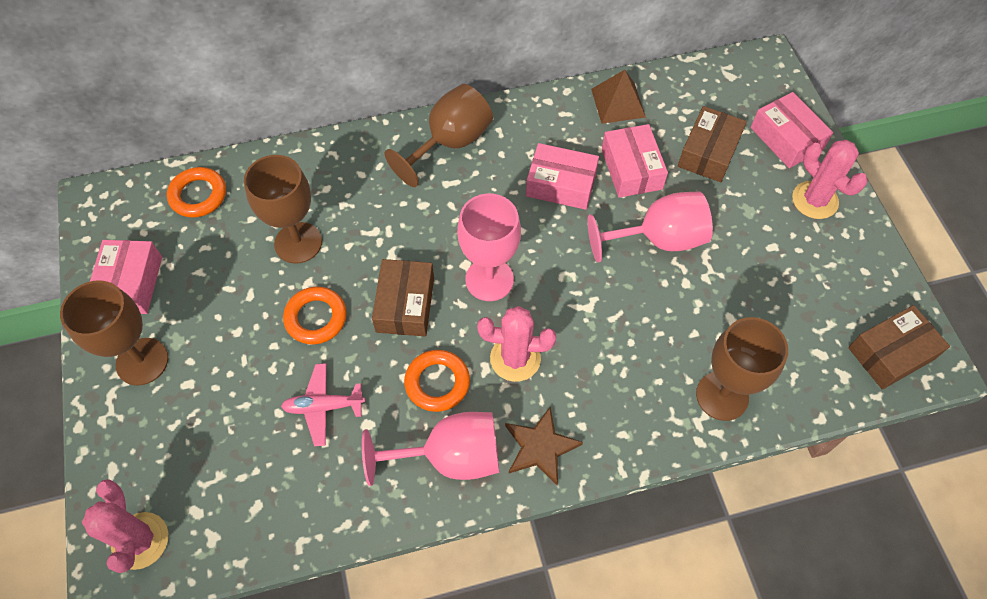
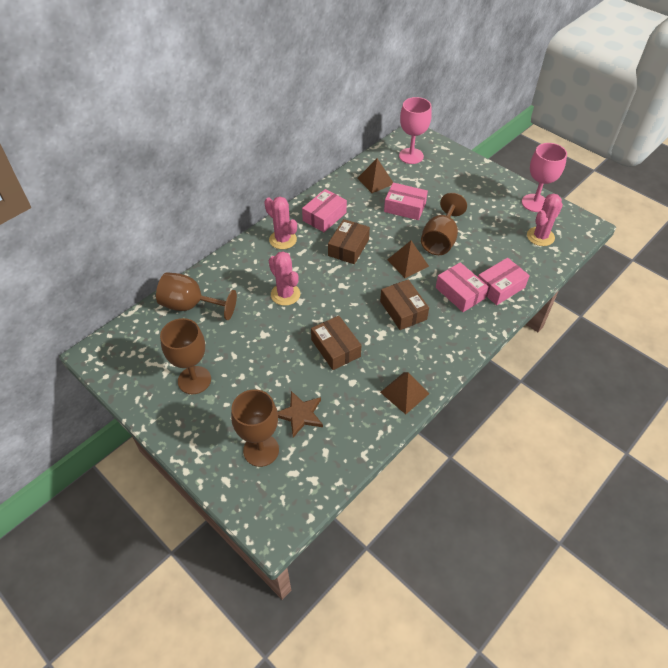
brown pyramid: 1 -> 3
orange ring: 3 -> 0
pink goblet: 3 -> 2
pink plane: 1 -> 0

